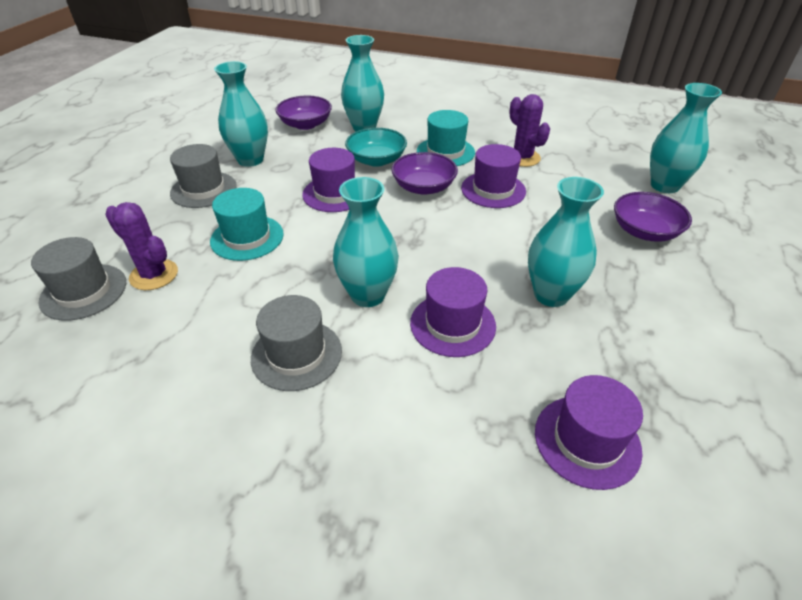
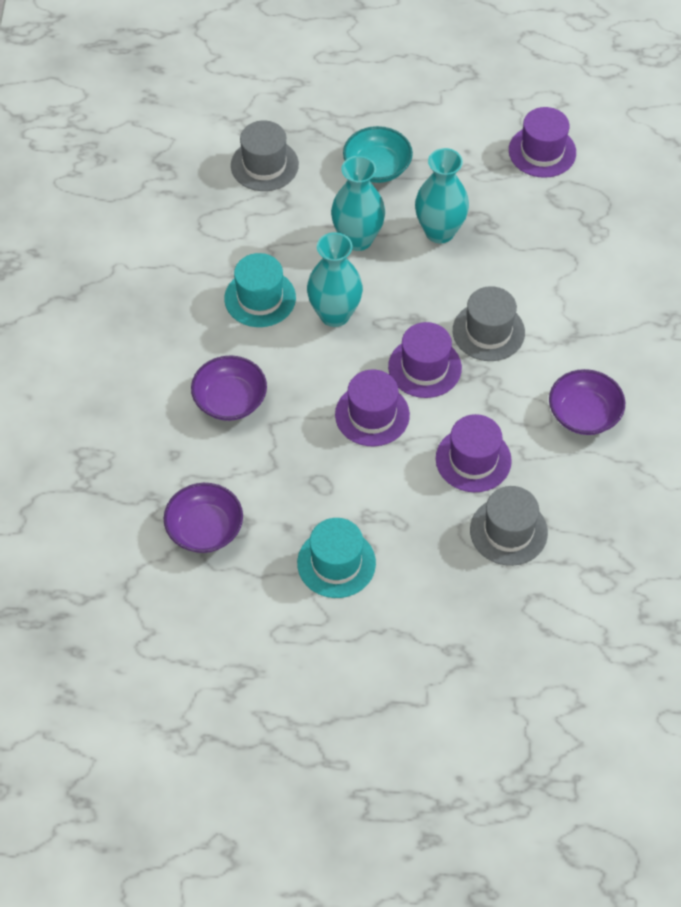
purple cactus: 2 -> 0
turquoise vase: 5 -> 3

